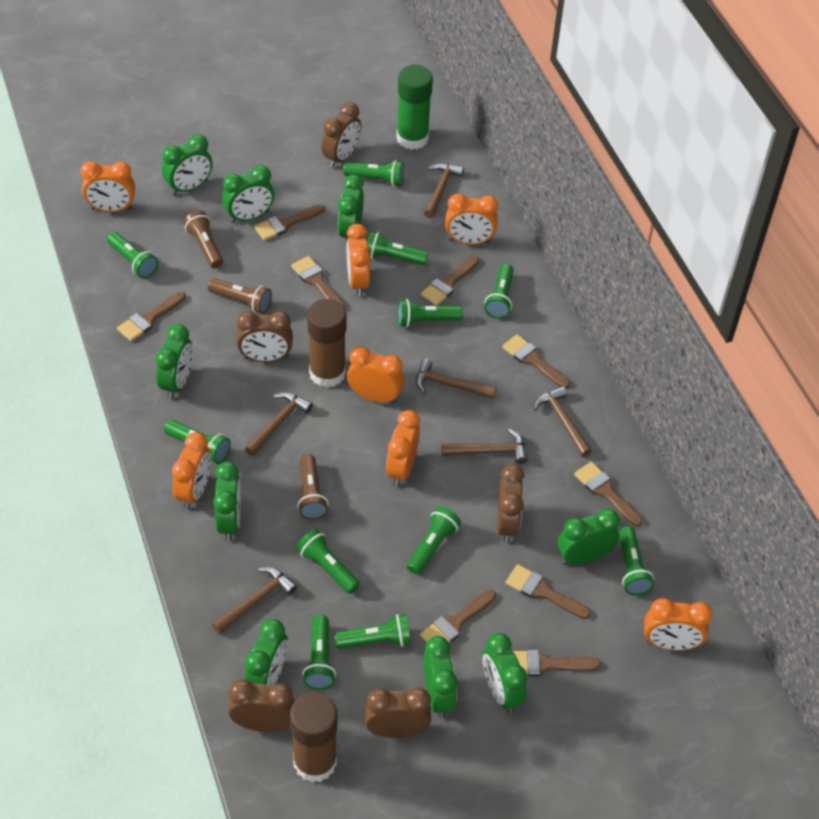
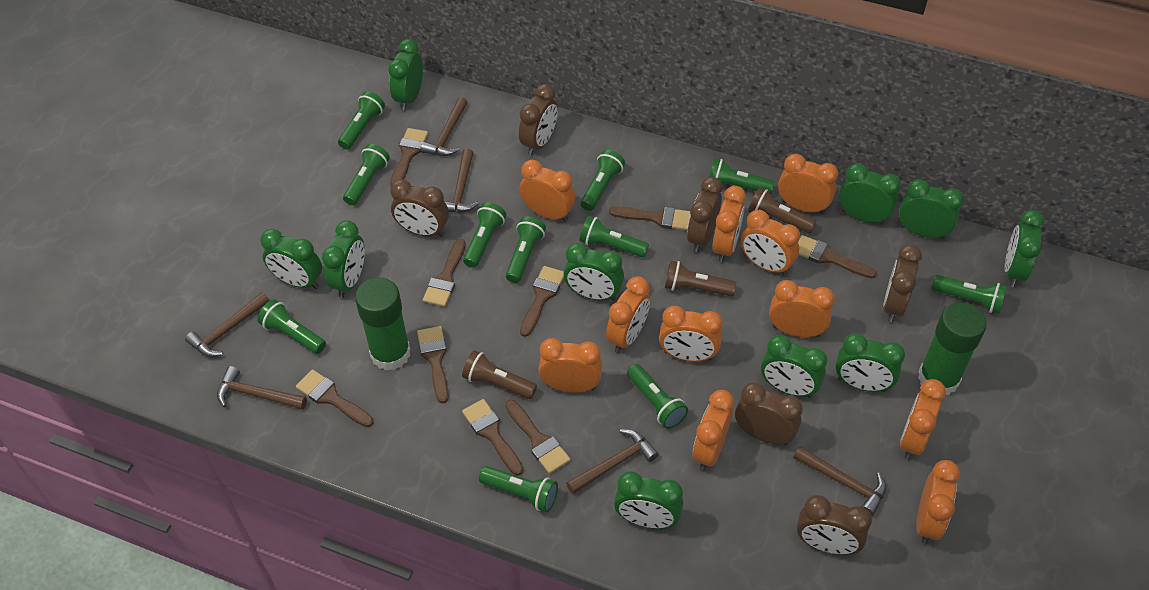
brown clock: 5 -> 6
brown glue stick: 2 -> 0
green clock: 9 -> 10
green glue stick: 1 -> 2
orange clock: 7 -> 11

